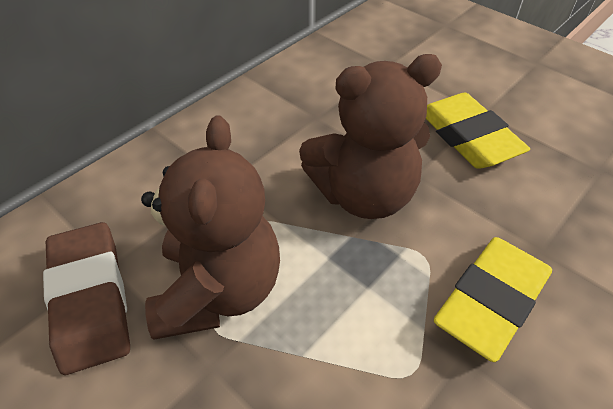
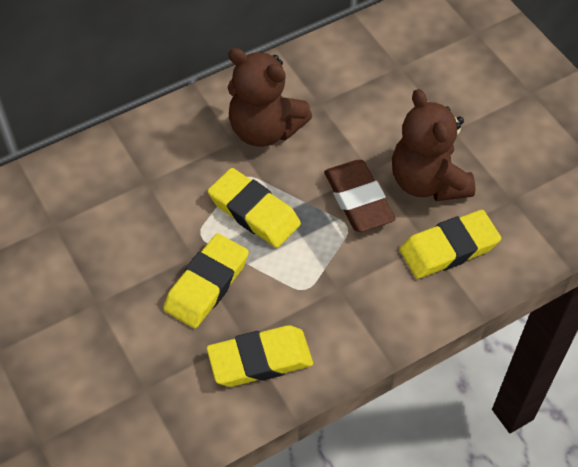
yellow eraser: 2 -> 4

